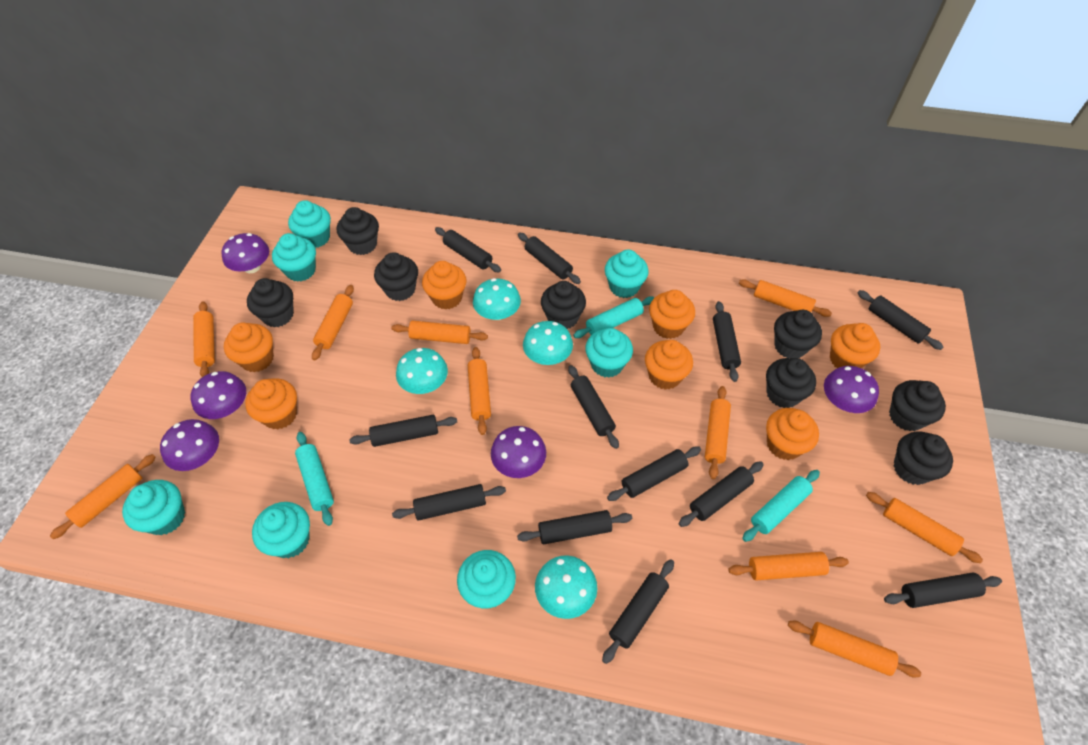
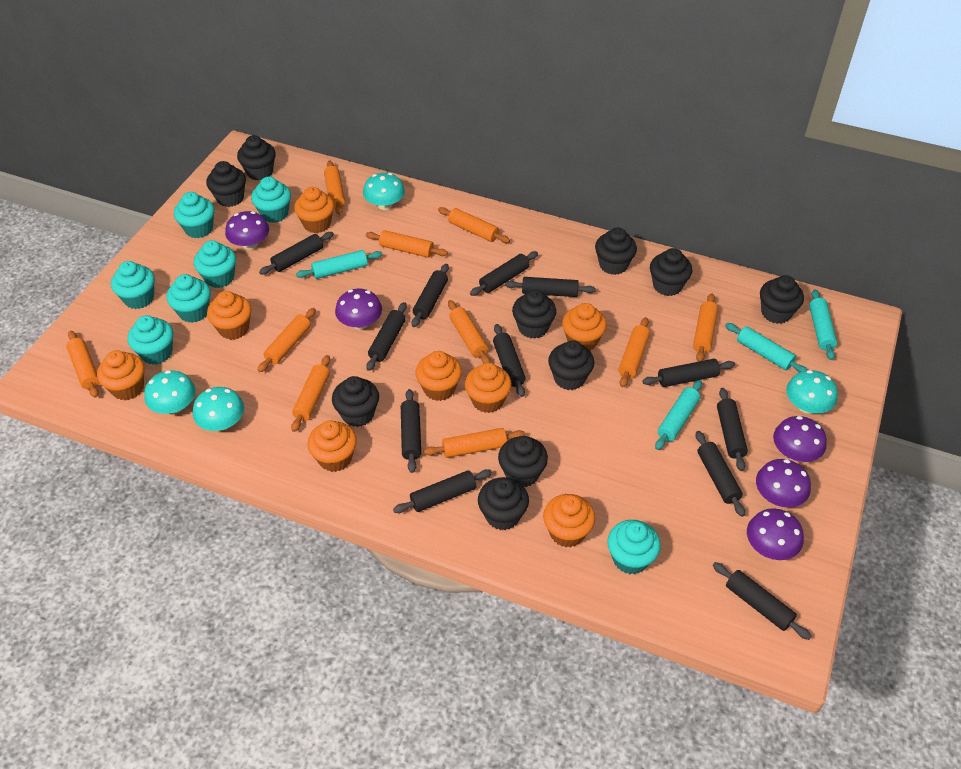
black cupcake: 8 -> 10
orange cupcake: 7 -> 8
turquoise rolling pin: 3 -> 4

